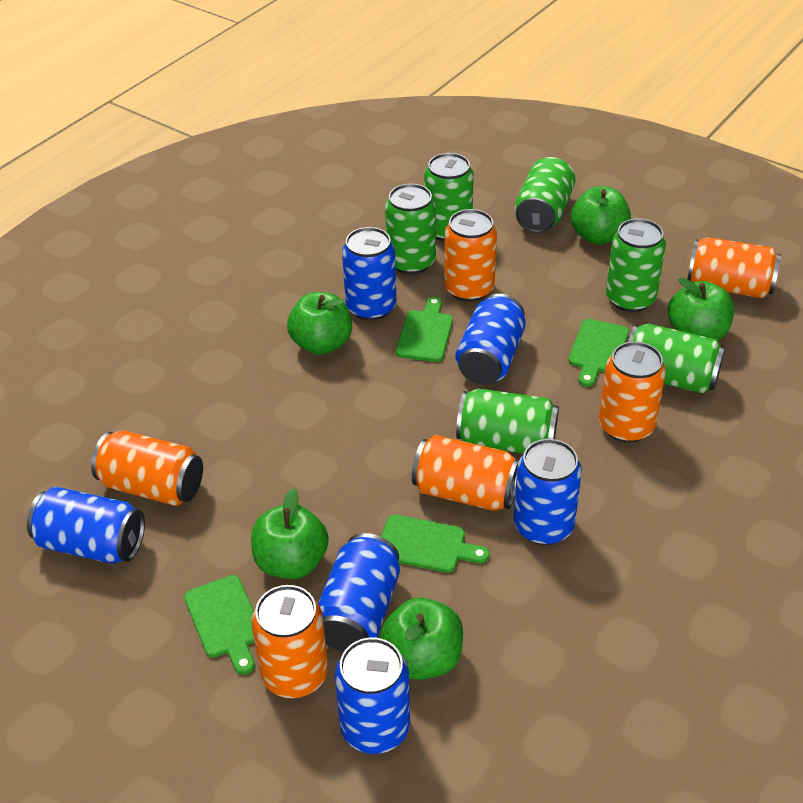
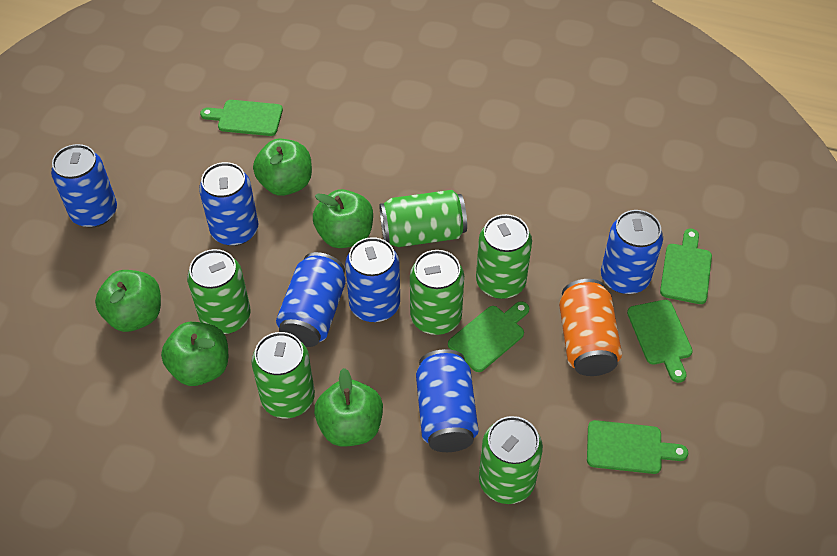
green cutting board: 4 -> 5
orange can: 6 -> 1

